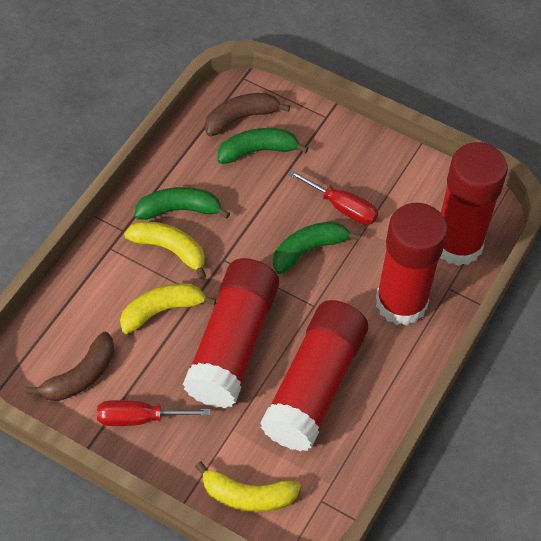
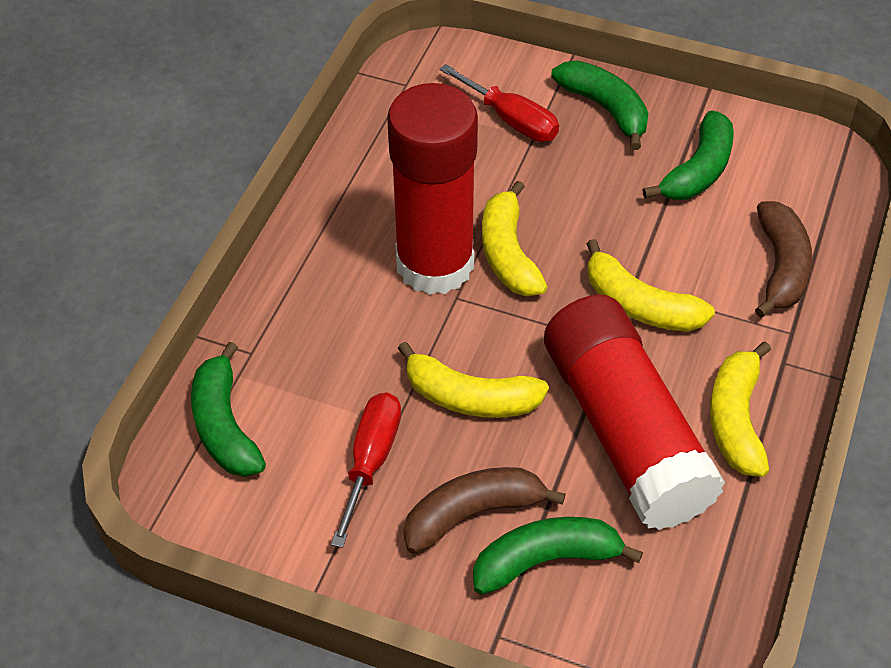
green banana: 3 -> 4
red glue stick: 4 -> 2
yellow banana: 3 -> 4

